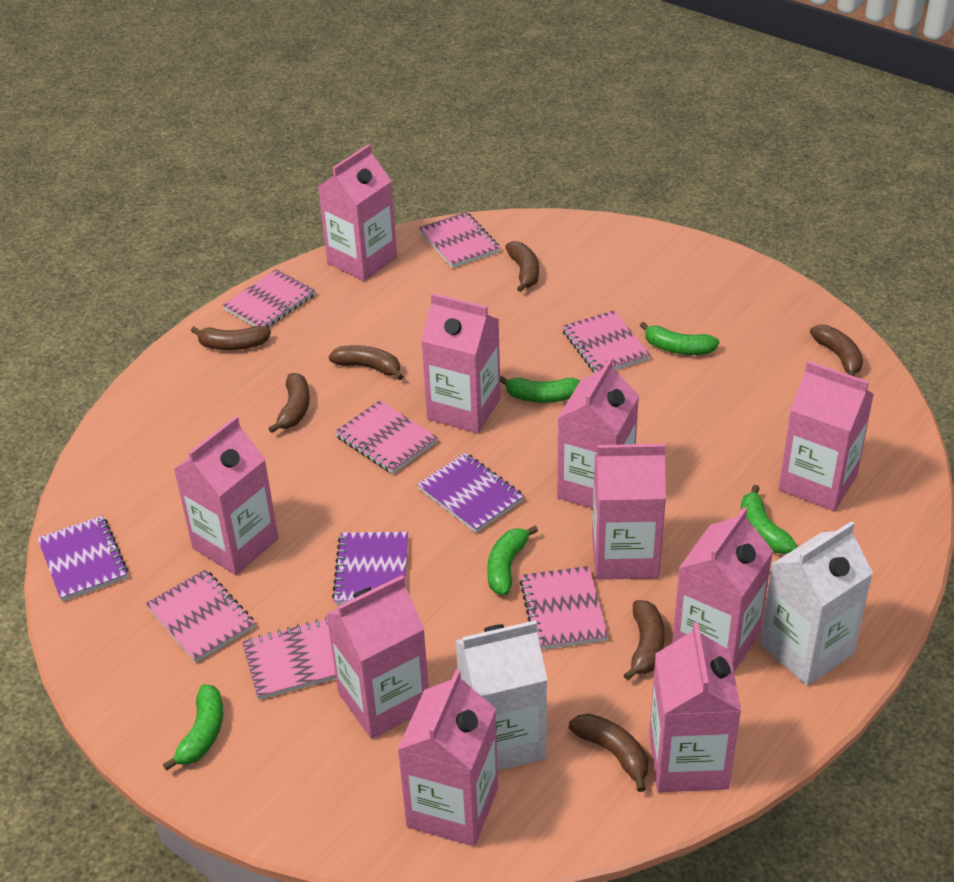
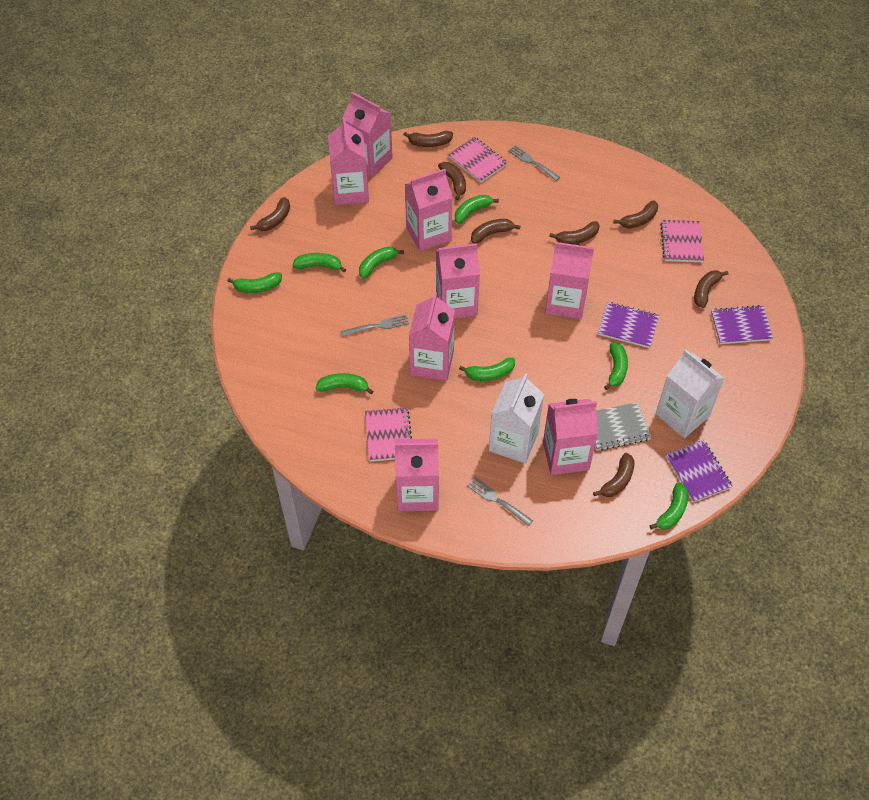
brown banana: 7 -> 8
green banana: 5 -> 8
grey fork: 0 -> 3
grey notebook: 0 -> 1
pink carton: 10 -> 8
pink notebook: 7 -> 3

